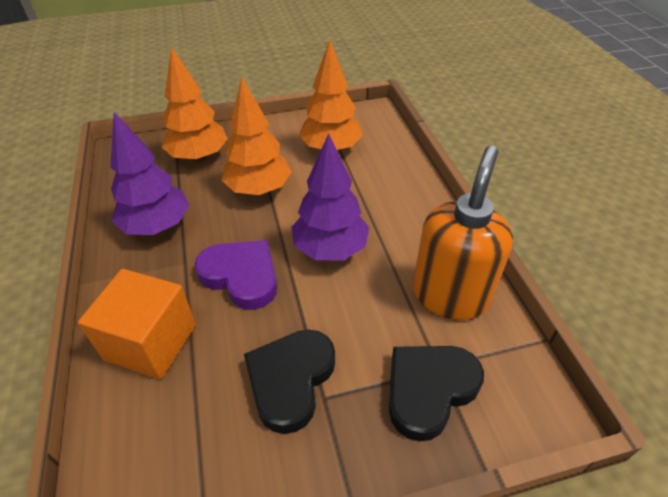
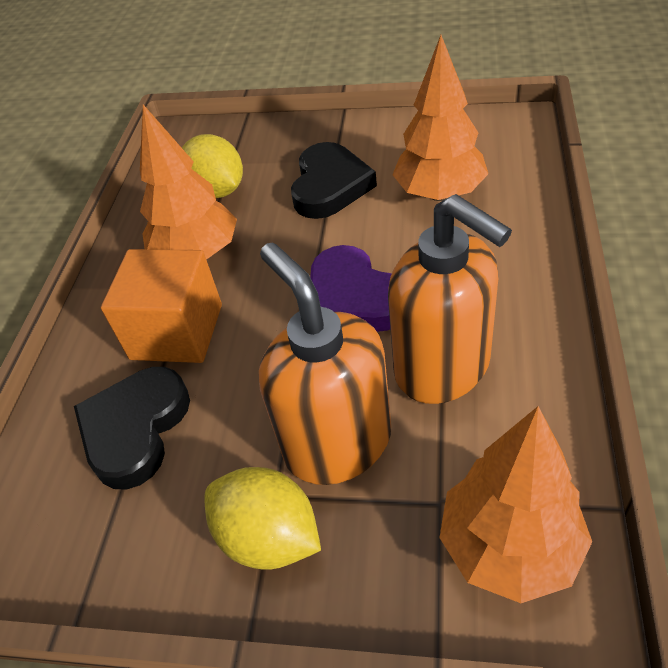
orange soap dispenser: 1 -> 2
purple tree: 2 -> 0
yellow lemon: 0 -> 2

